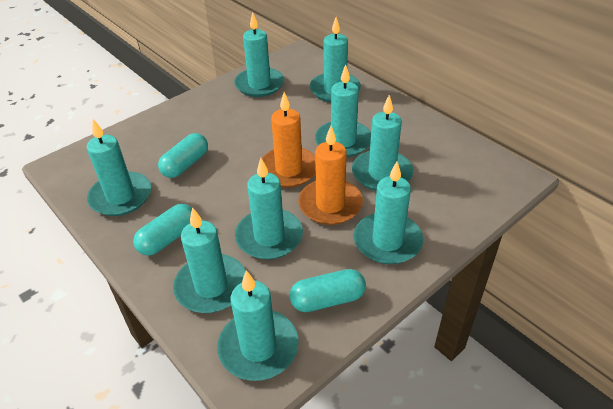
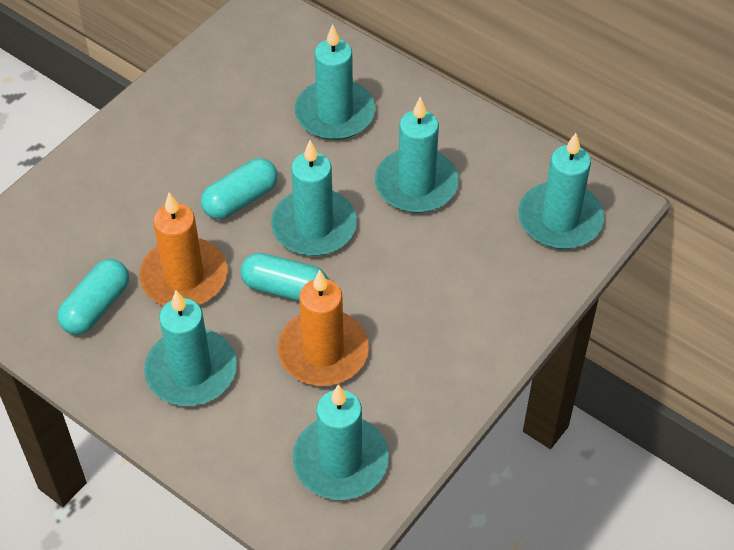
turquoise candle: 9 -> 6

